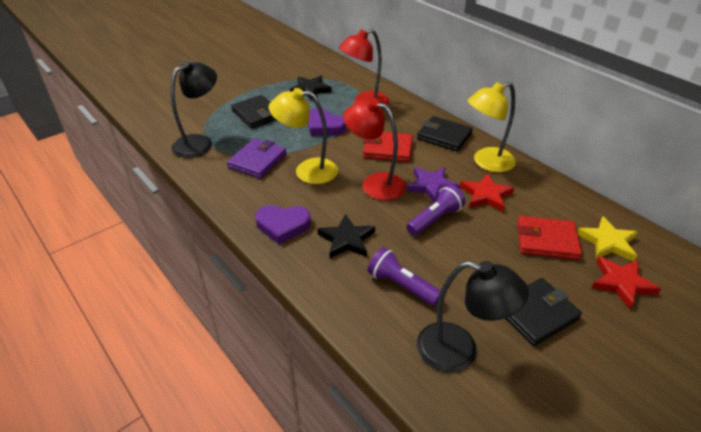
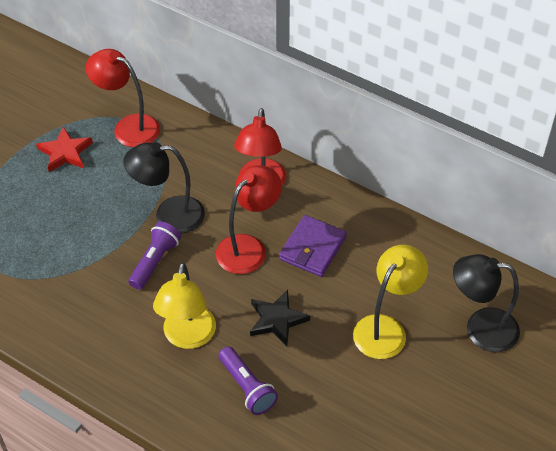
black star: 2 -> 1
black wallet: 3 -> 0
purple heart: 2 -> 0
purple star: 1 -> 0
red lamp: 2 -> 3
red star: 2 -> 1
red wallet: 2 -> 0
yellow star: 1 -> 0

